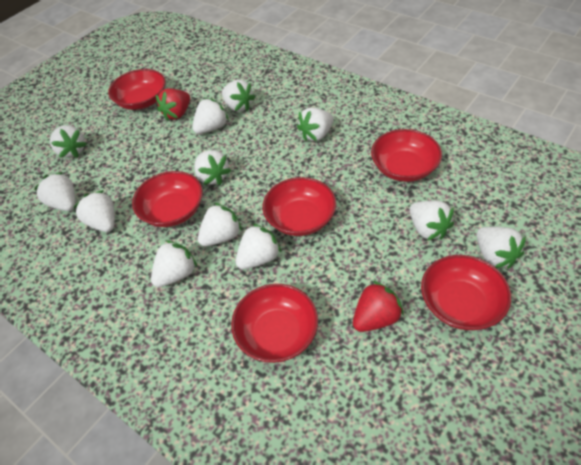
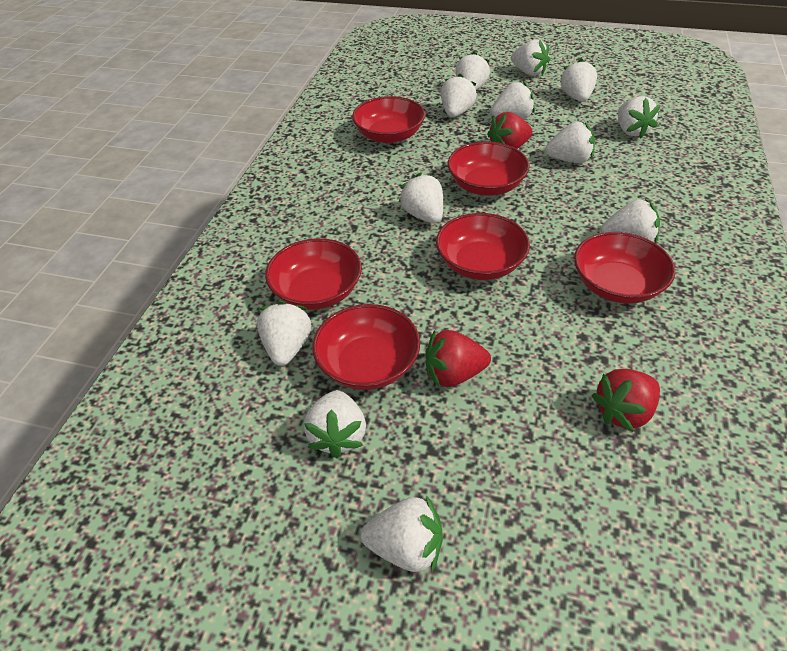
red strawberry: 2 -> 3

